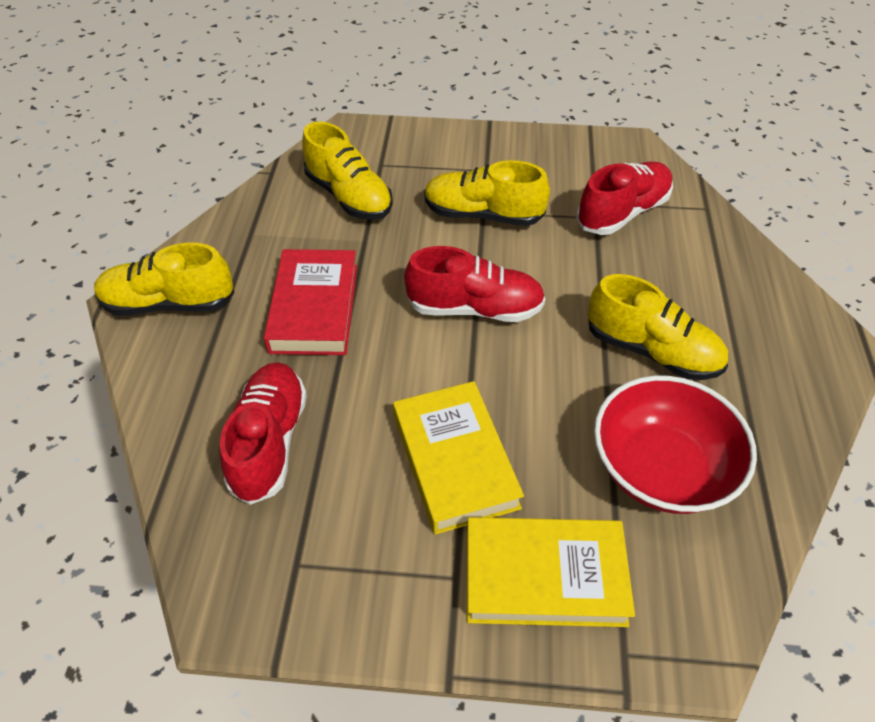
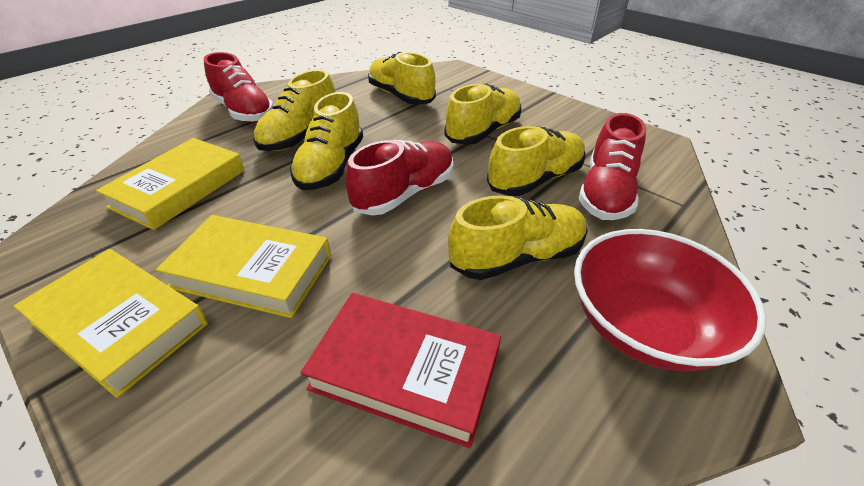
yellow book: 2 -> 3
yellow shoe: 4 -> 6

